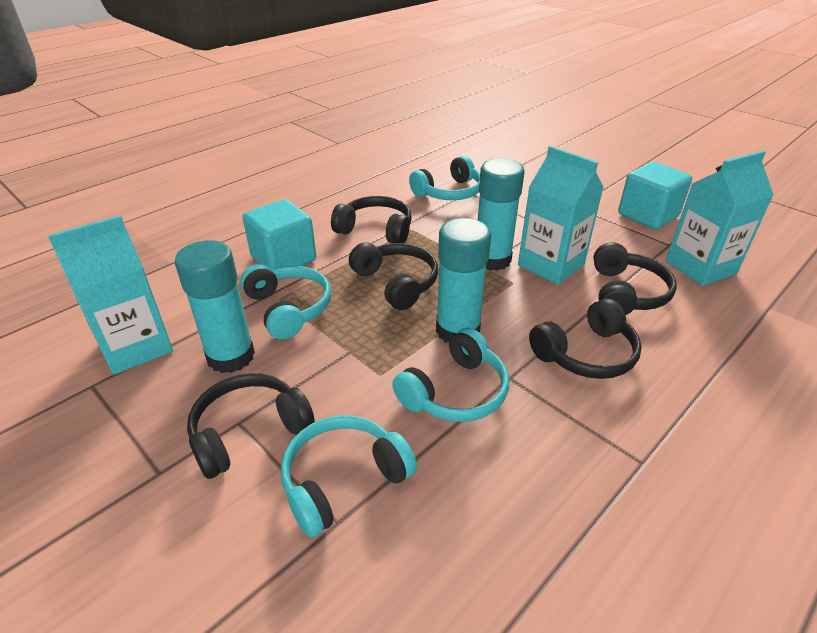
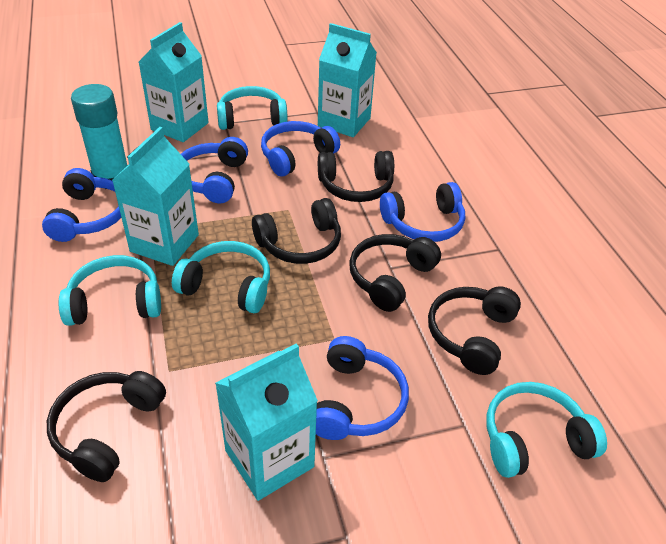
blue headphones: 0 -> 5
turquoise carton: 3 -> 4
turquoise cube: 2 -> 0
turquoise glue stick: 3 -> 1

